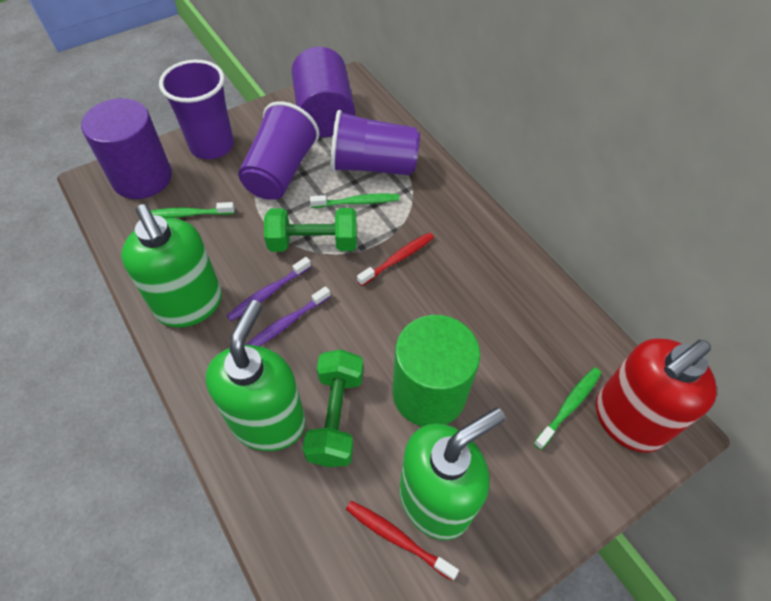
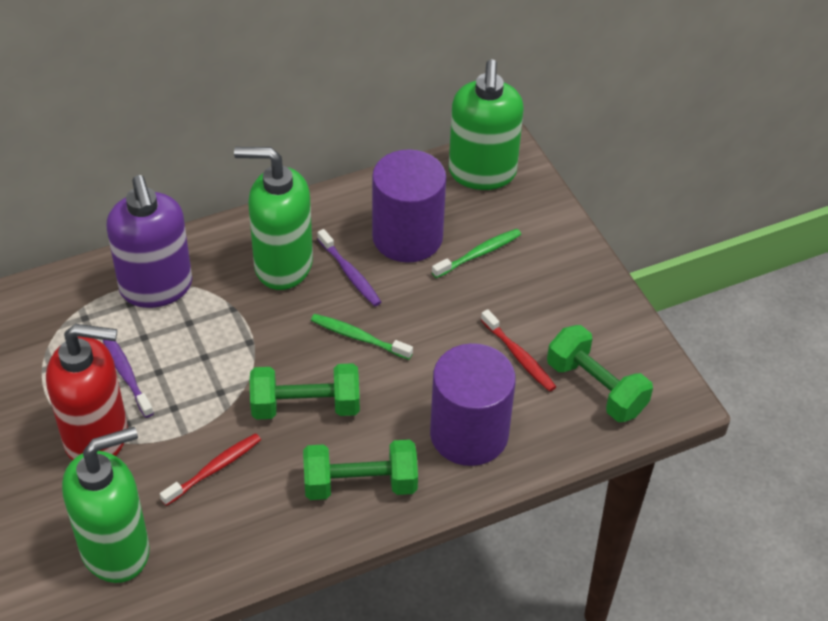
green cylinder: 1 -> 0
green dumbbell: 2 -> 3
green toothbrush: 3 -> 2
purple cup: 3 -> 0
purple soap dispenser: 0 -> 1

